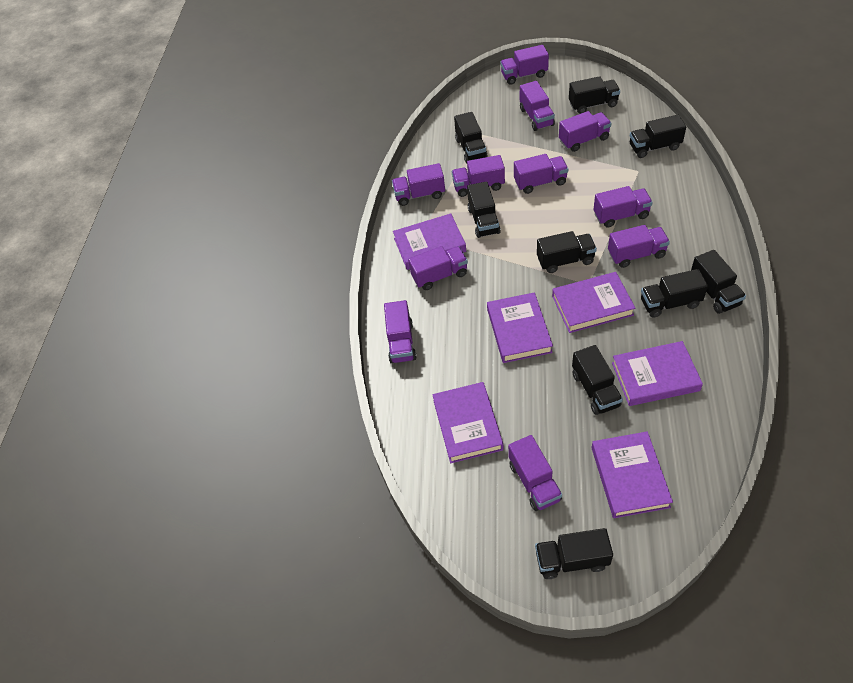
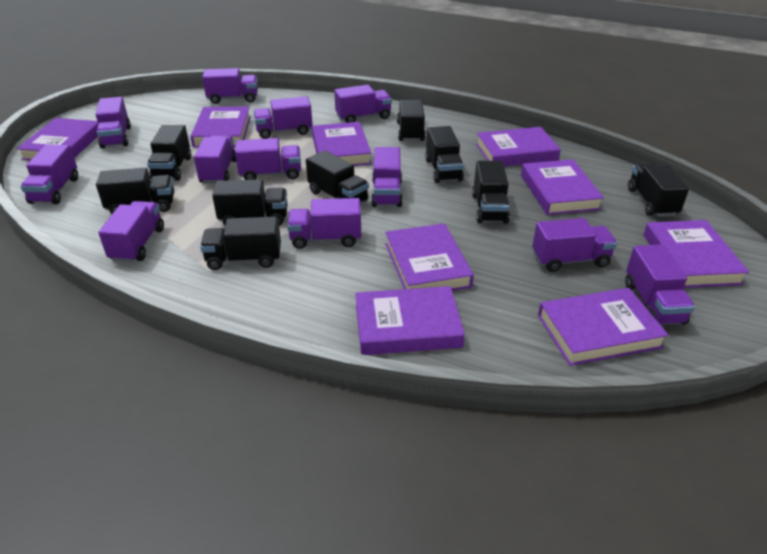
purple book: 6 -> 9
purple truck: 11 -> 12

